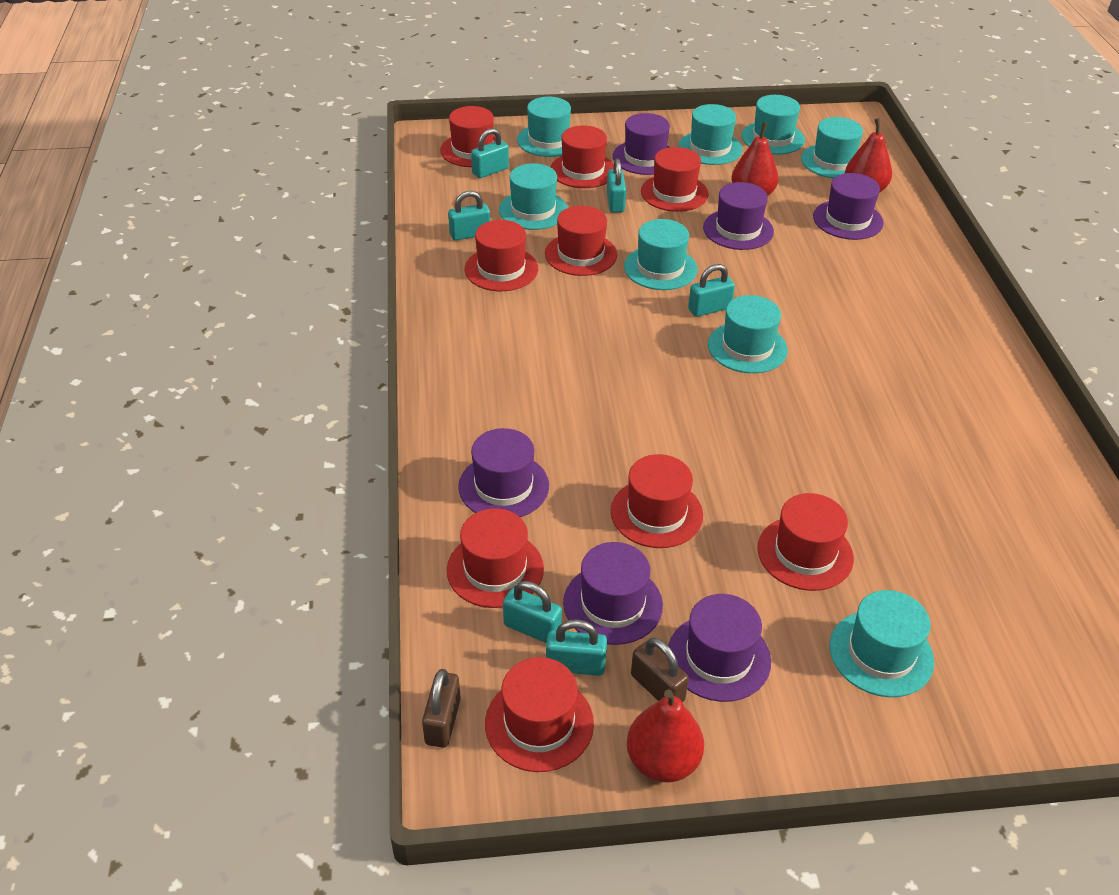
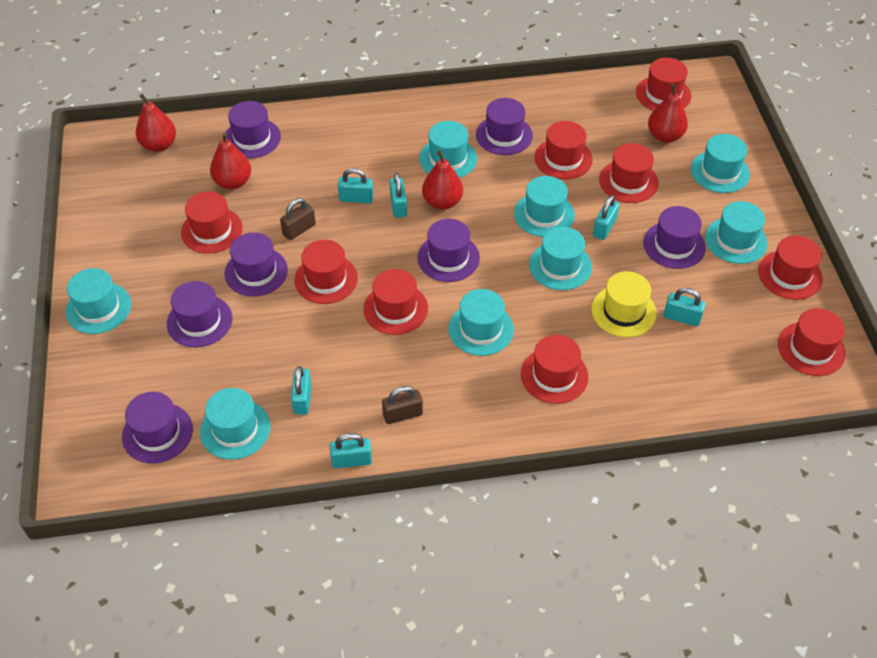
purple hat: 6 -> 7
red pear: 3 -> 4
yellow hat: 0 -> 1

